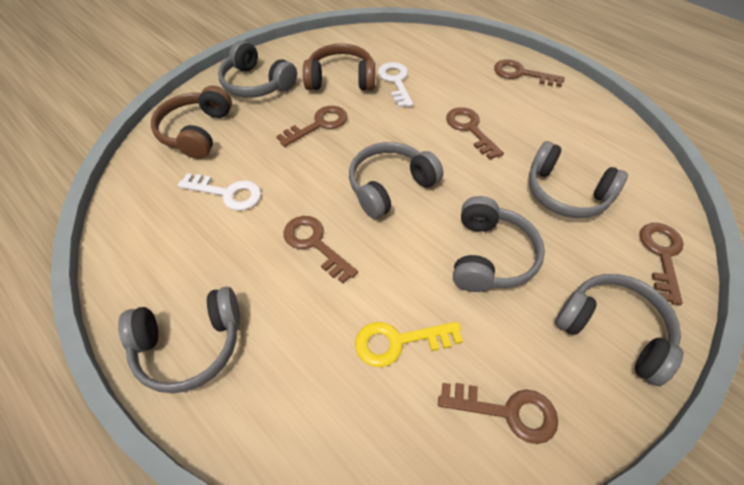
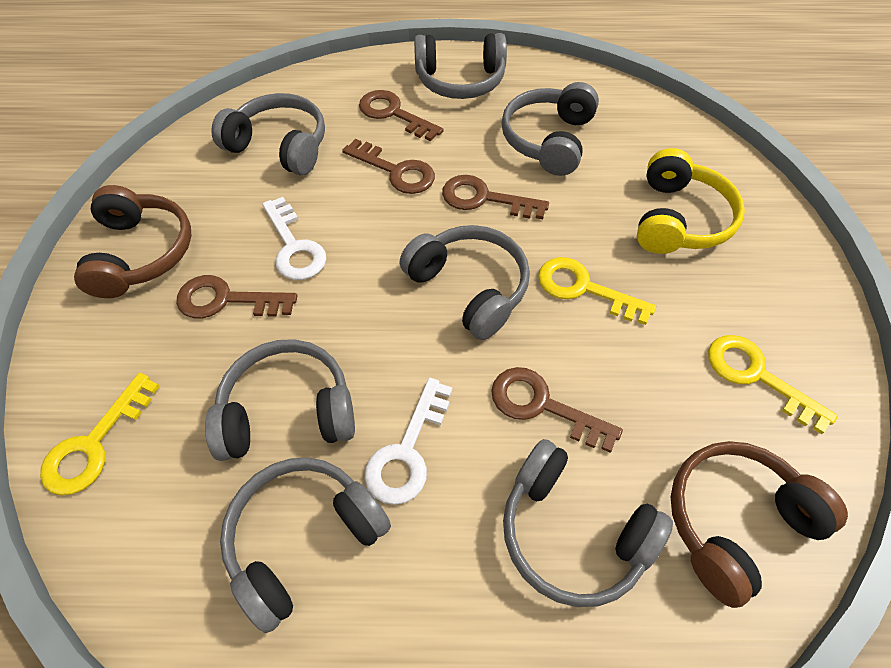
brown key: 6 -> 5
grey headphones: 6 -> 7
yellow headphones: 0 -> 1
yellow key: 1 -> 3

